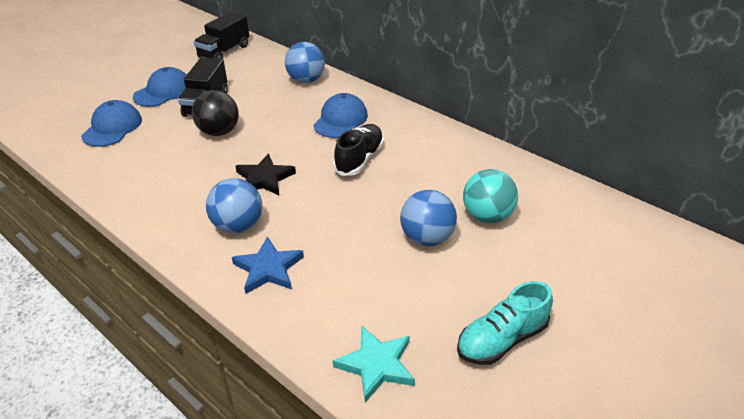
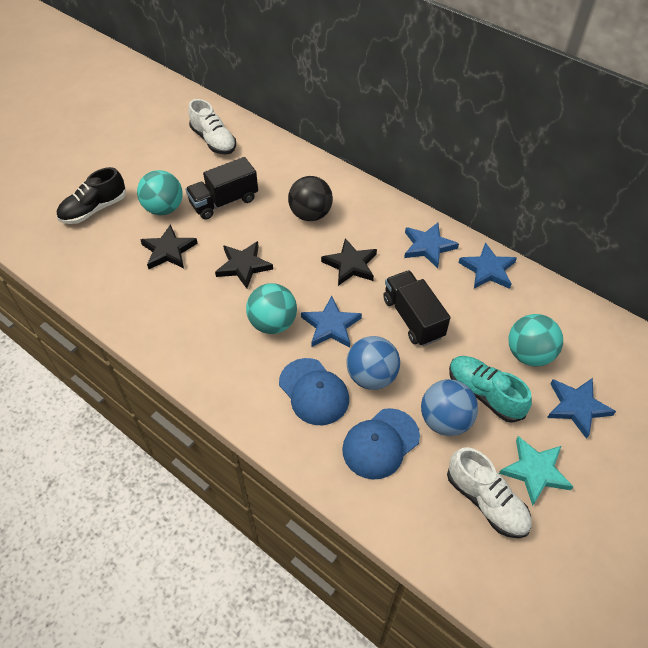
black star: 1 -> 3
blue ball: 3 -> 2
blue cap: 3 -> 2
blue star: 1 -> 4
turquoise ball: 1 -> 3
white shoe: 0 -> 2

